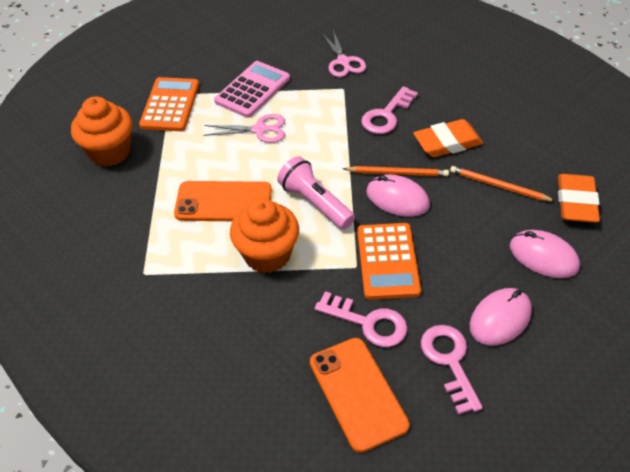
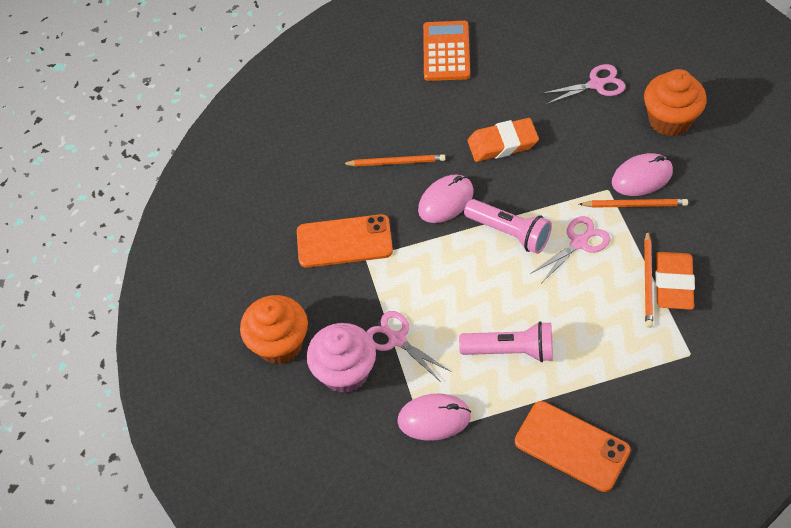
orange calculator: 2 -> 1
orange pencil: 2 -> 3
pink calculator: 1 -> 0
pink cupcake: 0 -> 1
pink flashlight: 1 -> 2
pink key: 3 -> 0
pink scissors: 2 -> 3

